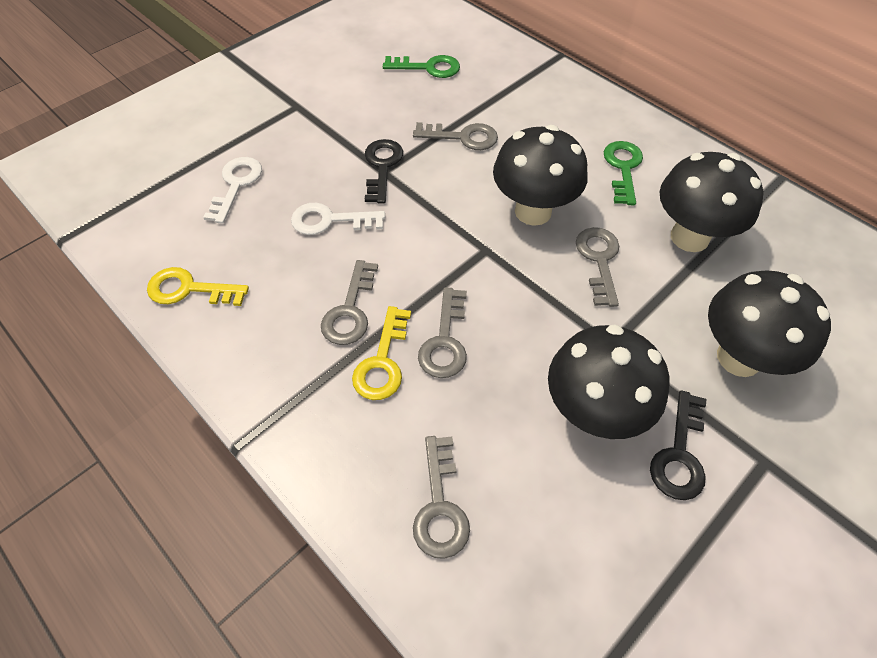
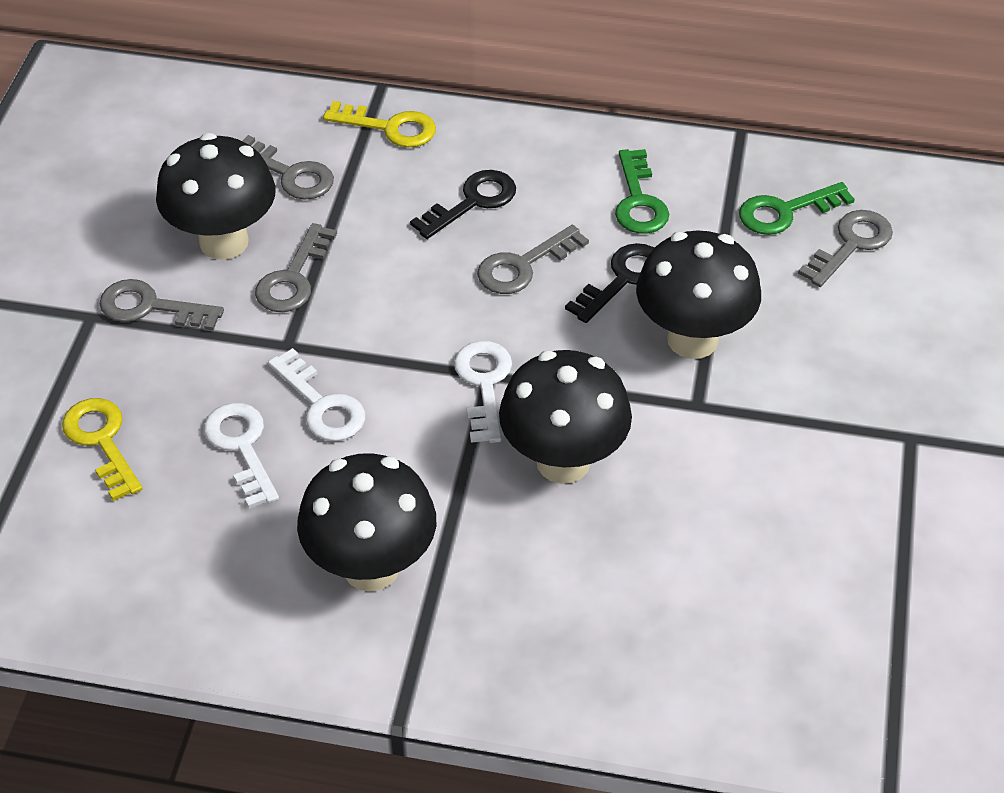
white key: 2 -> 3

